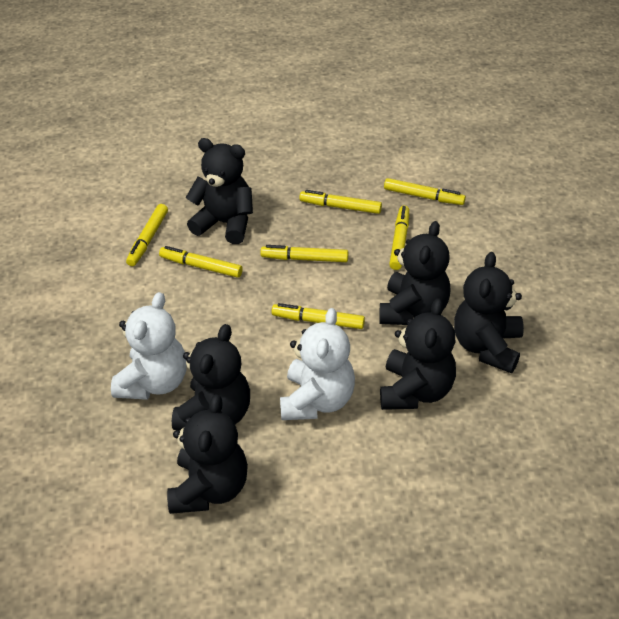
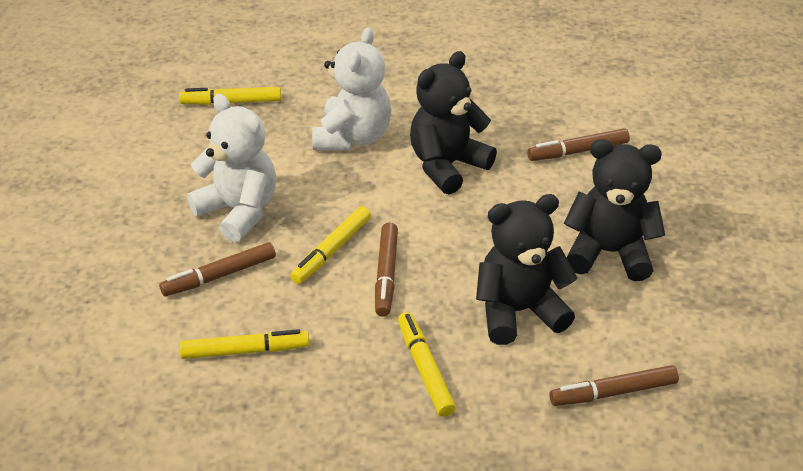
black teddy bear: 6 -> 3
brown marker: 0 -> 4
yellow marker: 7 -> 4

